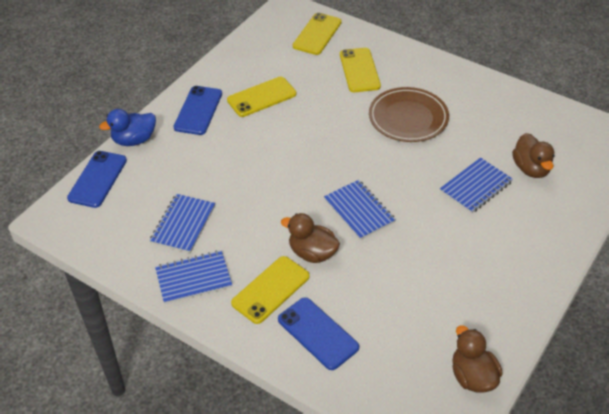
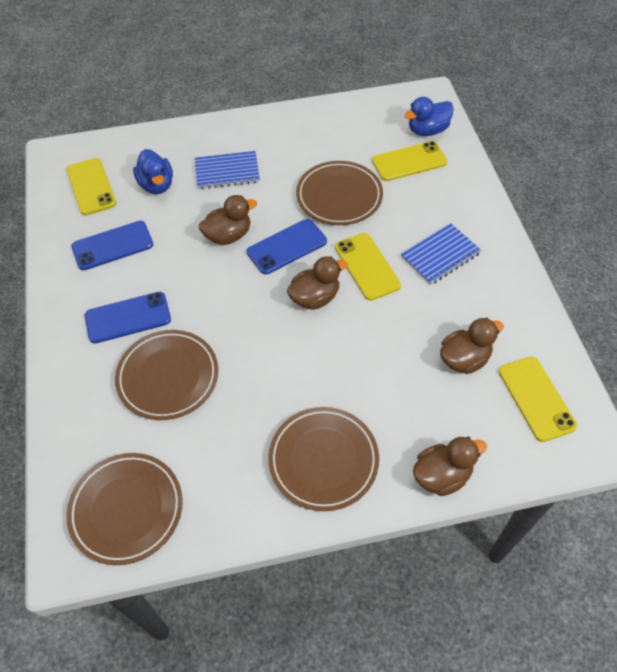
blue duck: 1 -> 2
blue notebook: 4 -> 2
brown duck: 3 -> 4
brown plate: 1 -> 4

